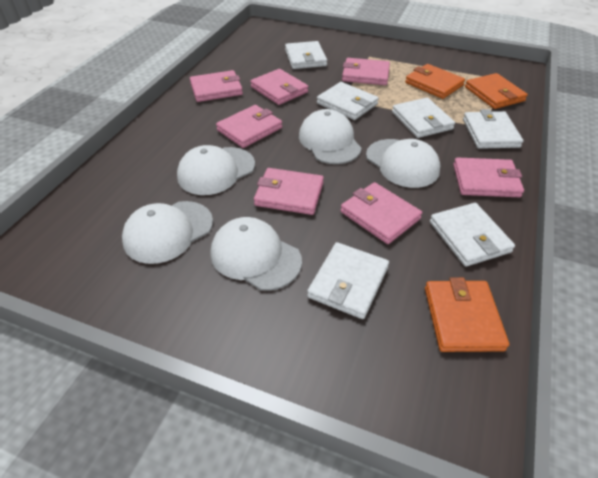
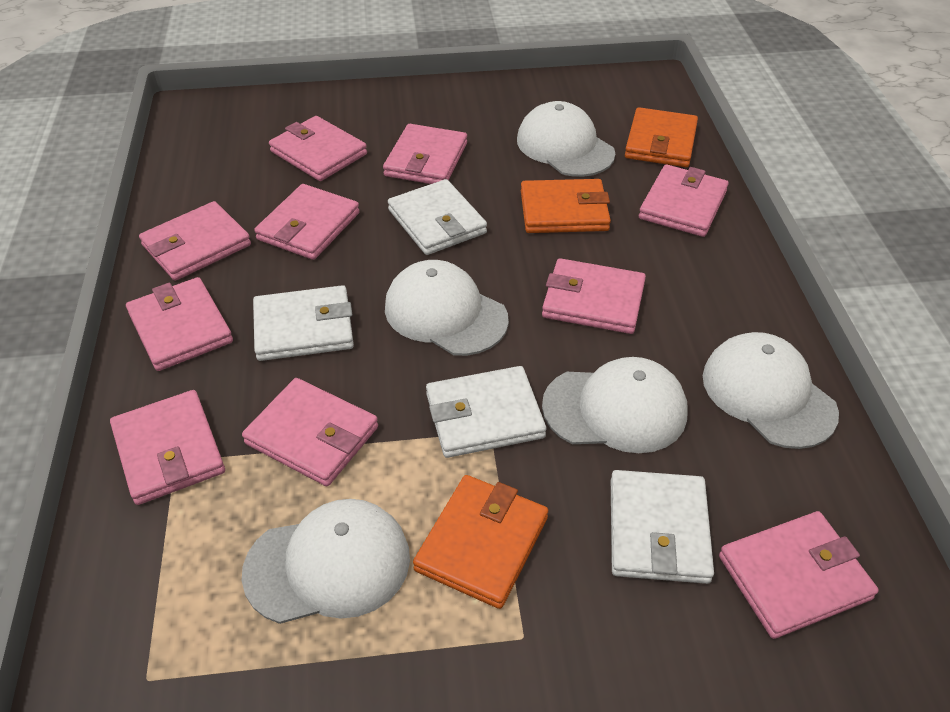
pink wallet: 7 -> 10
white wallet: 6 -> 4

